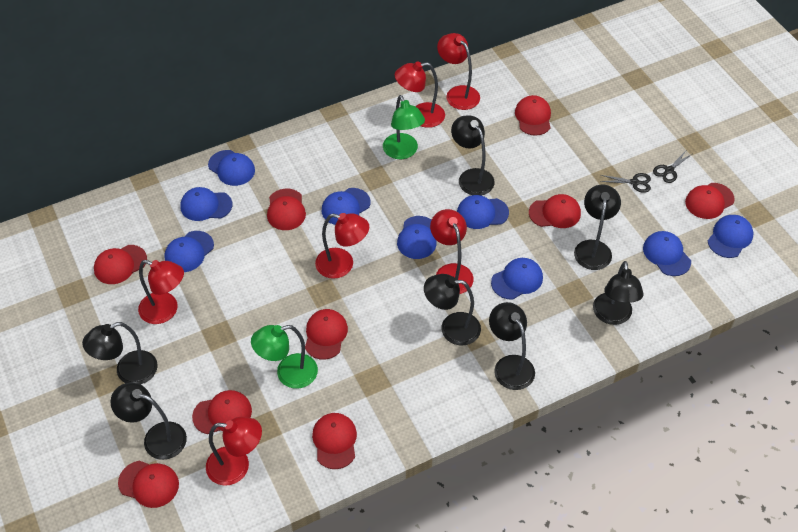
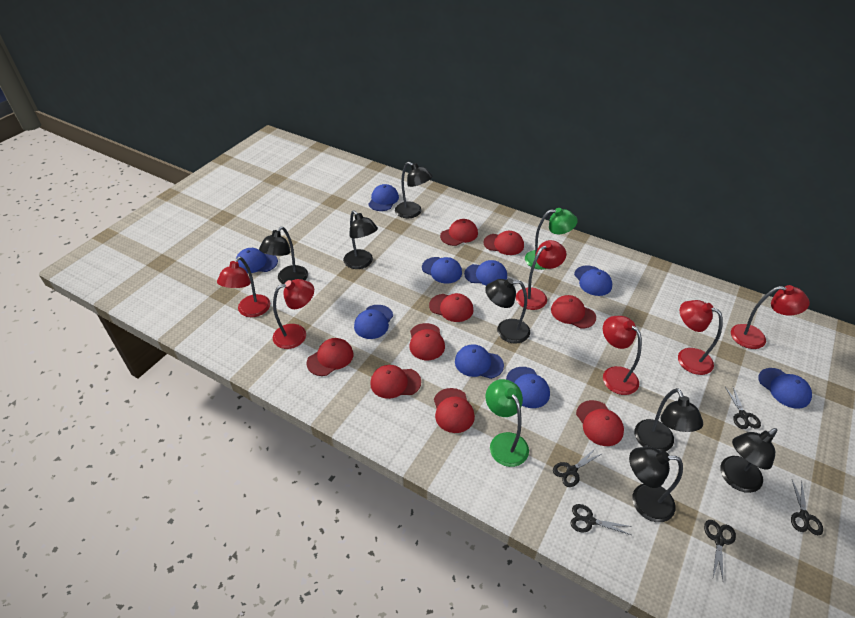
black scissors: 2 -> 5

